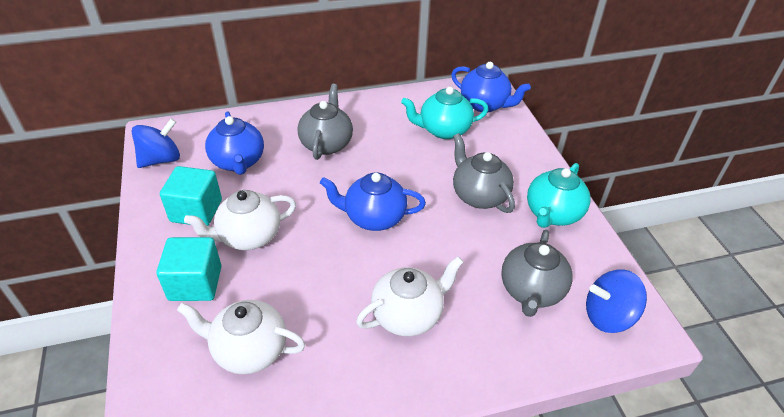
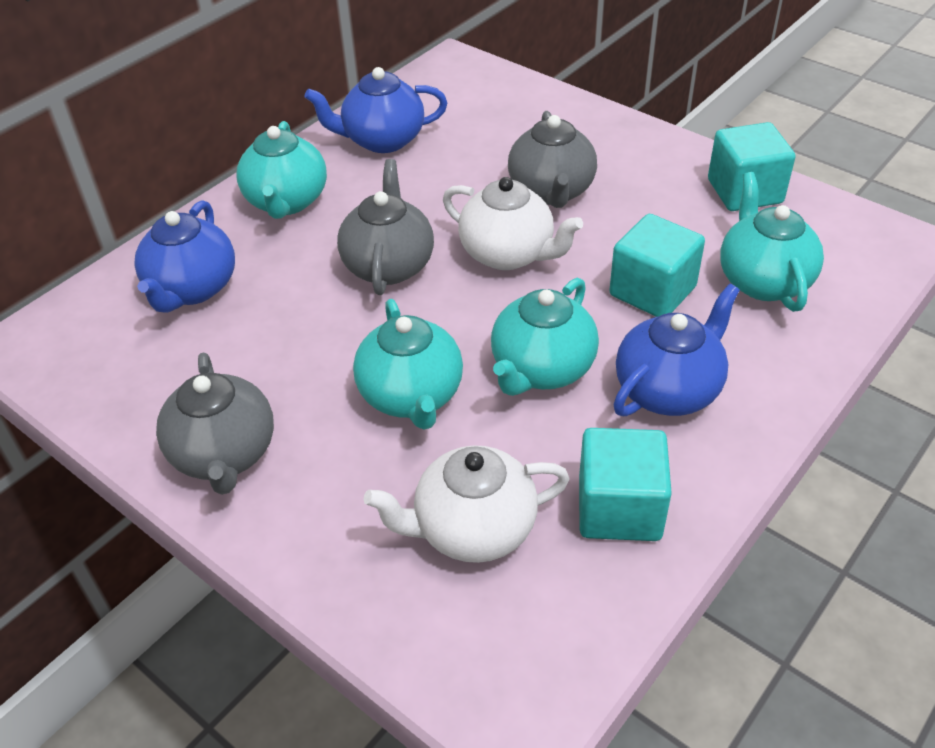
blue spinning top: 2 -> 0
turquoise cube: 2 -> 3
turquoise teapot: 2 -> 4
white teapot: 3 -> 2

